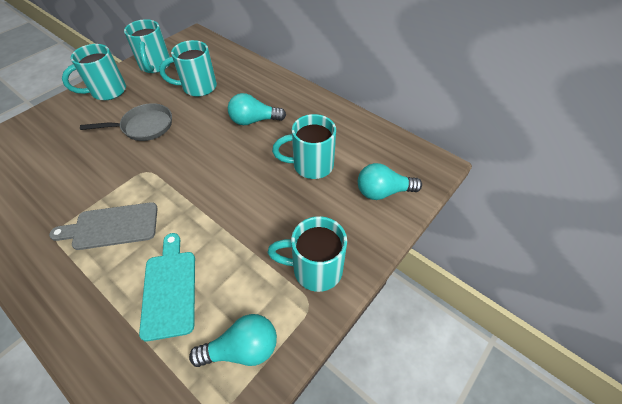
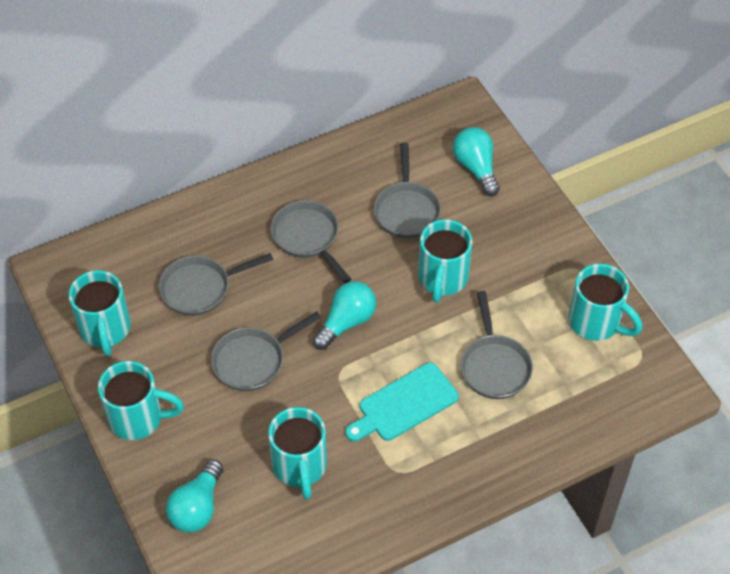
grey cutting board: 1 -> 0
grey pan: 1 -> 5

